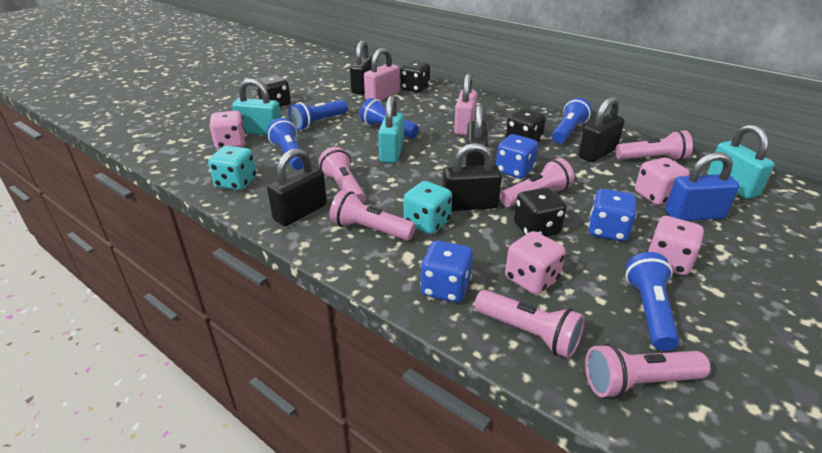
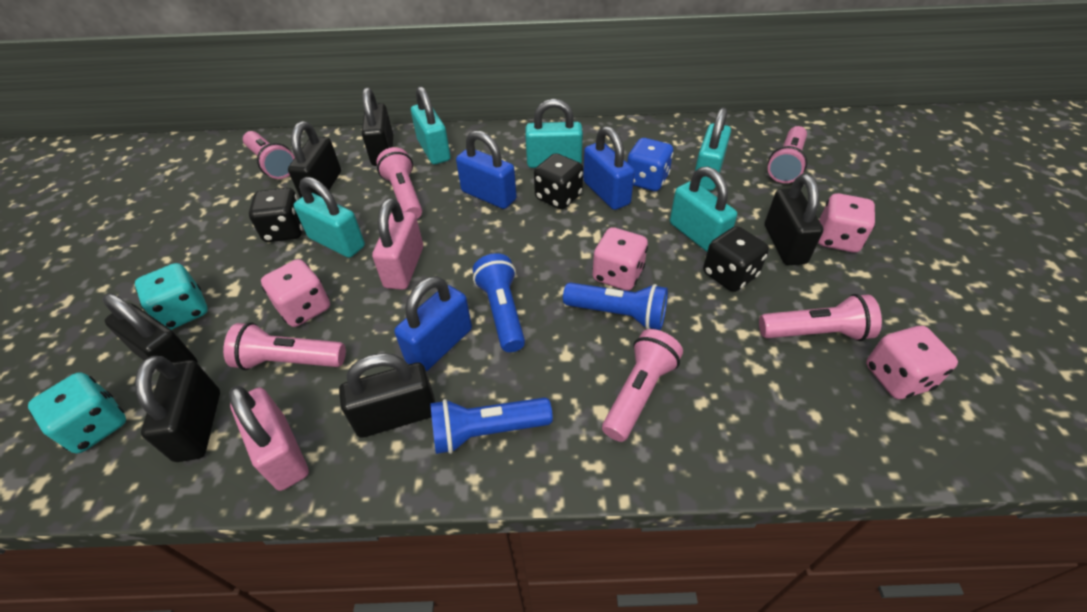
black dice: 4 -> 3
black padlock: 5 -> 6
blue dice: 3 -> 1
blue flashlight: 5 -> 3
blue padlock: 1 -> 3
turquoise padlock: 3 -> 5

